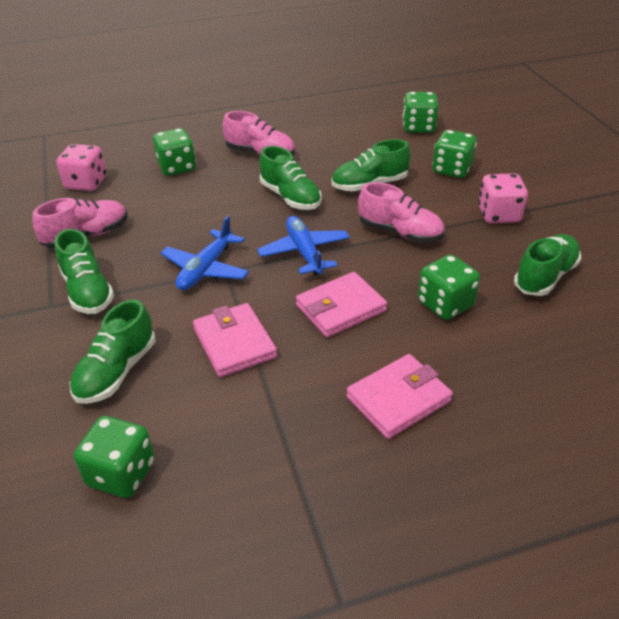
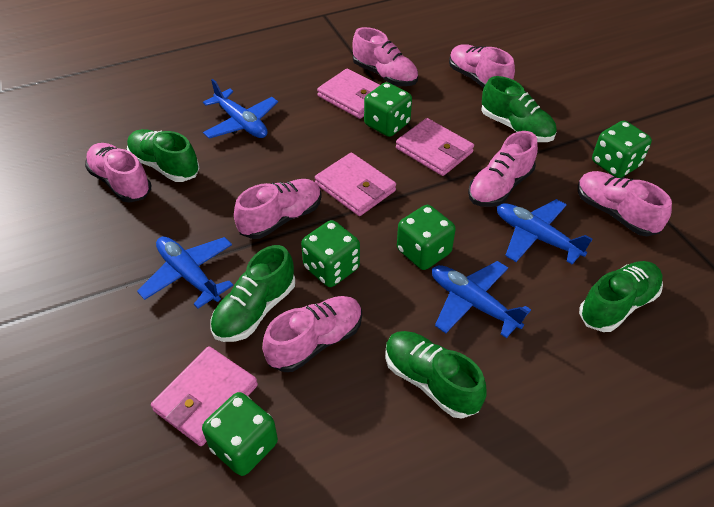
blue plane: 2 -> 4
pink dice: 2 -> 0
pink shoe: 3 -> 7
pink wallet: 3 -> 4

